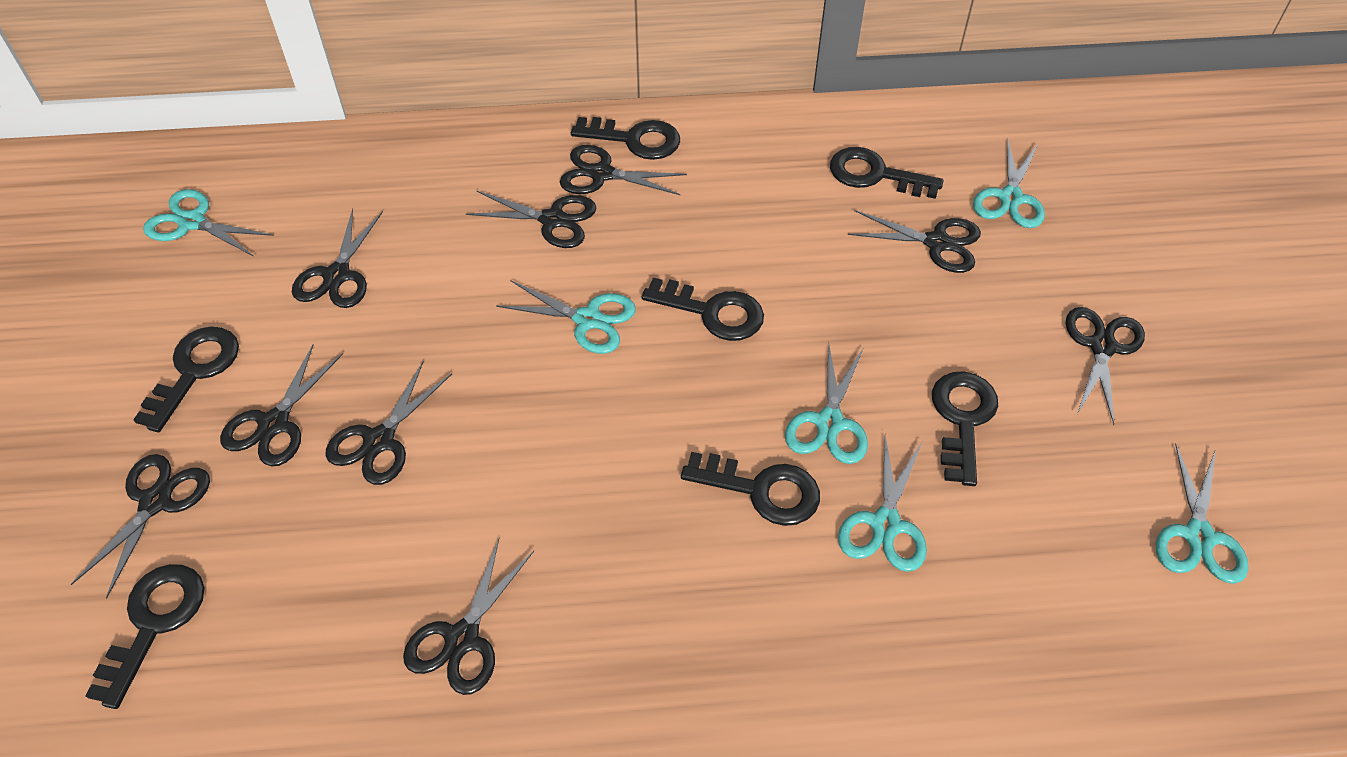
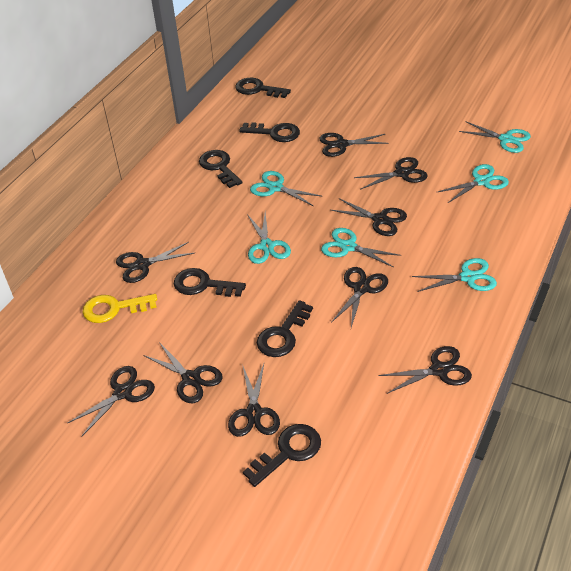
black key: 7 -> 6
yellow key: 0 -> 1

